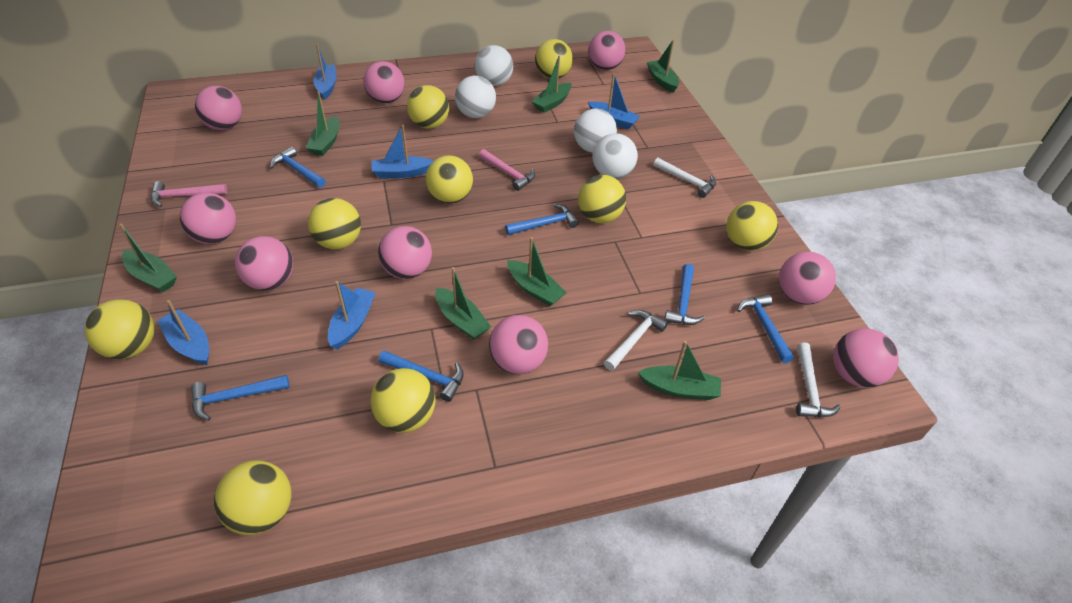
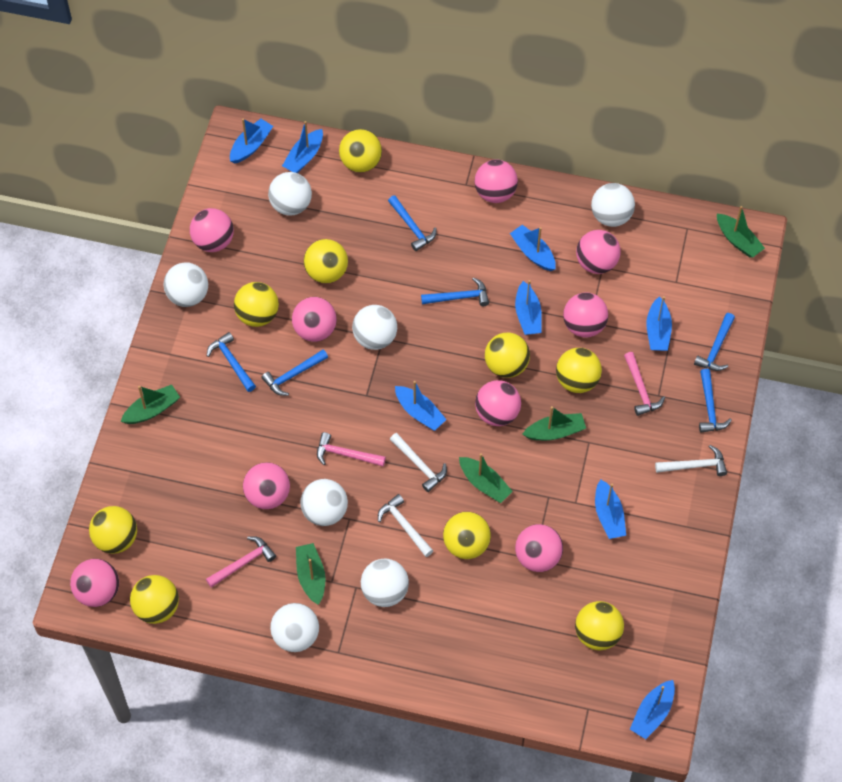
blue boat: 5 -> 8
green boat: 7 -> 5
pink hammer: 2 -> 3
white ball: 4 -> 7

